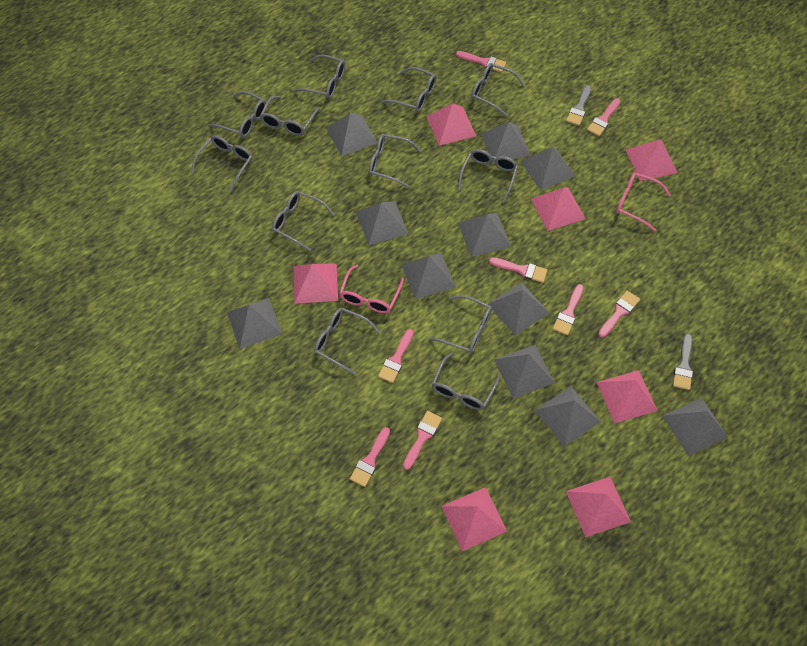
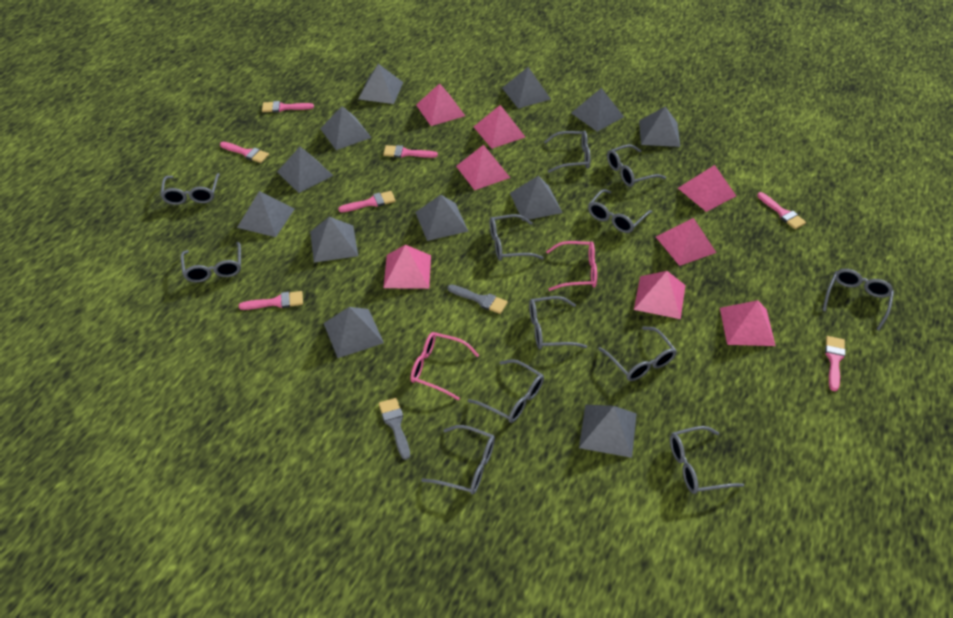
grey pyramid: 11 -> 12
pink brush: 8 -> 7
pink pyramid: 7 -> 8

